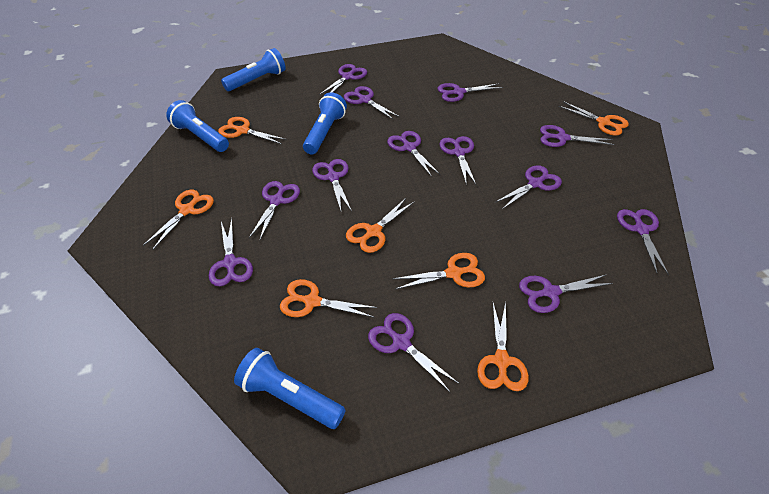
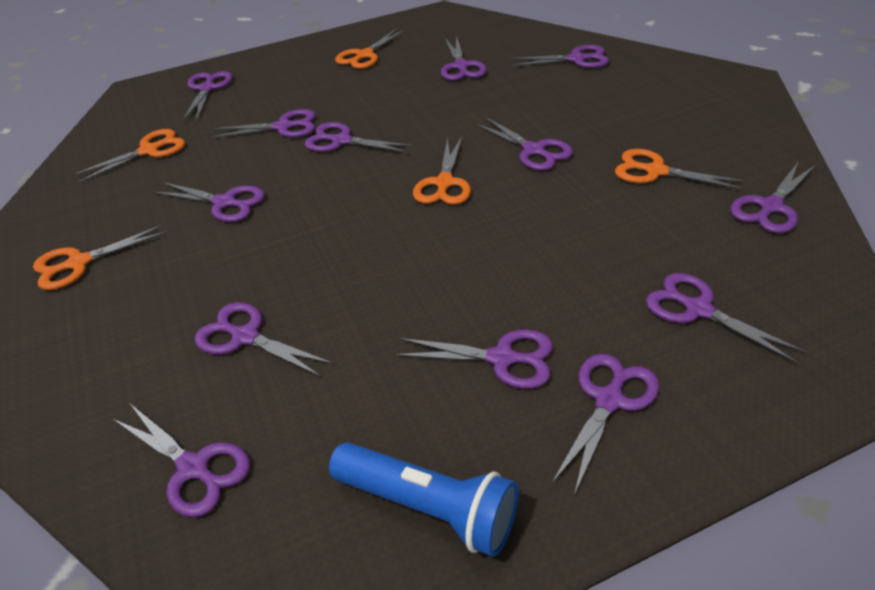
blue flashlight: 4 -> 1
orange scissors: 7 -> 5

